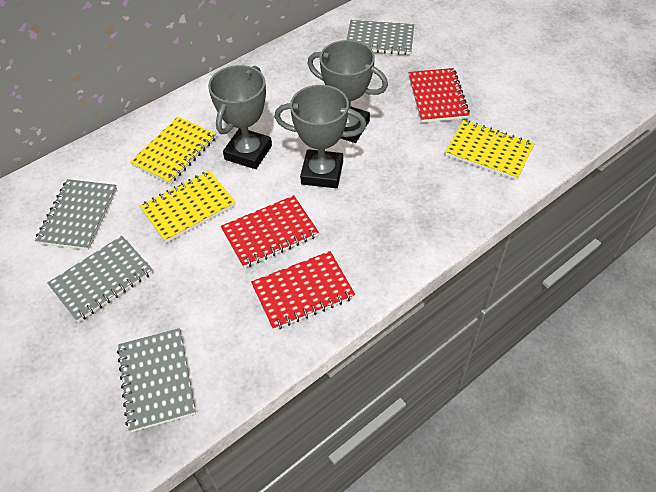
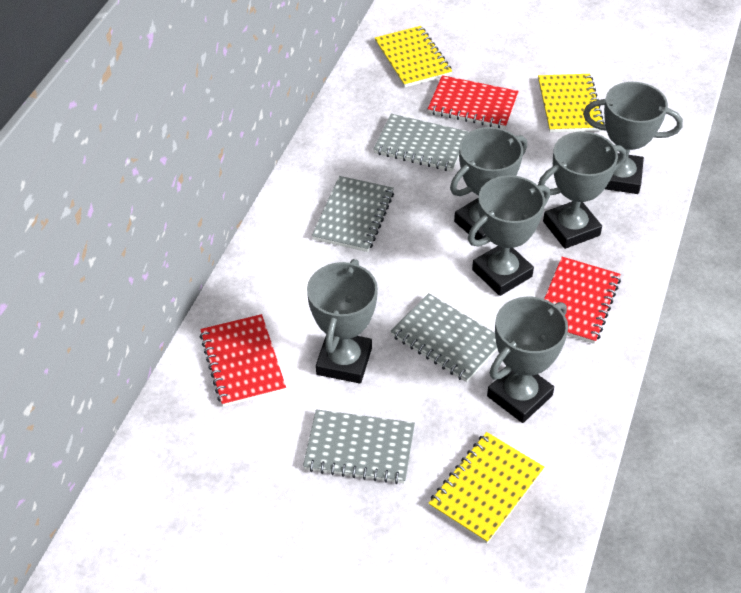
grey trophy: 3 -> 6

